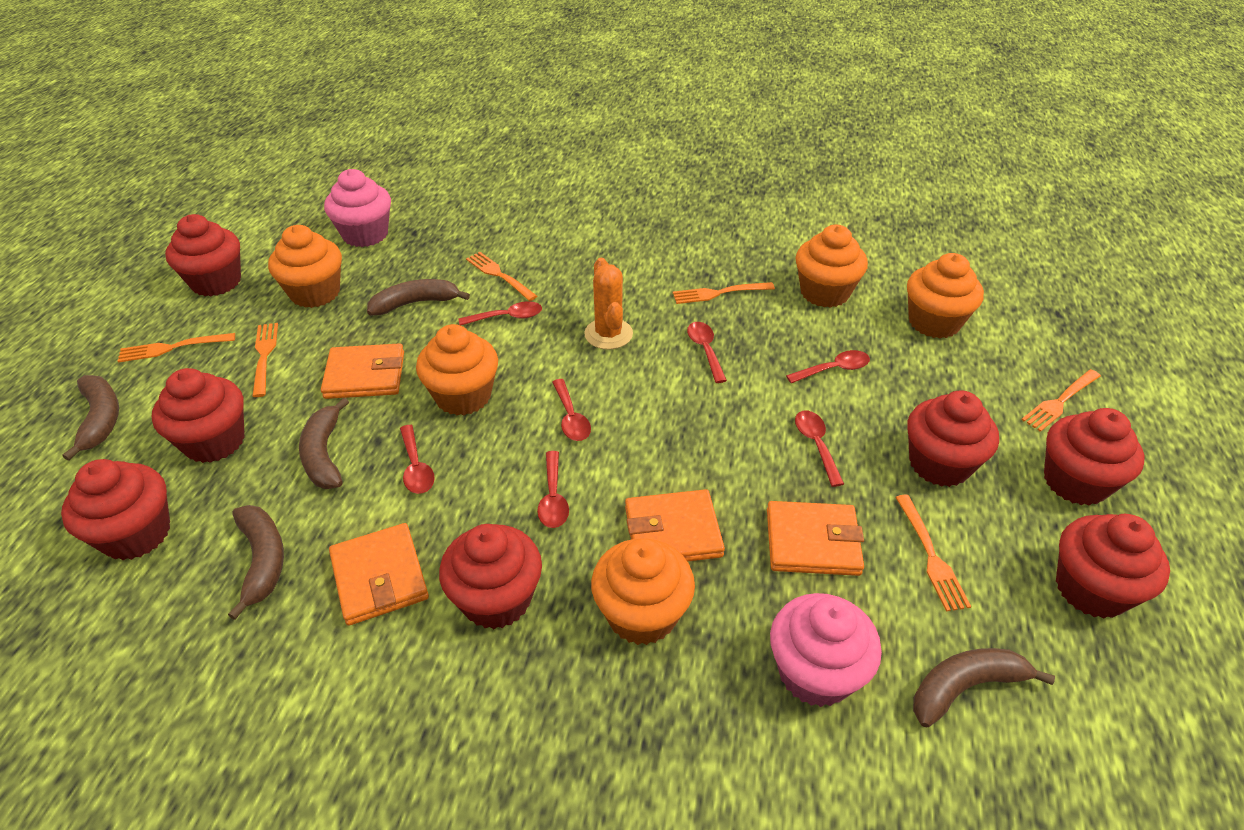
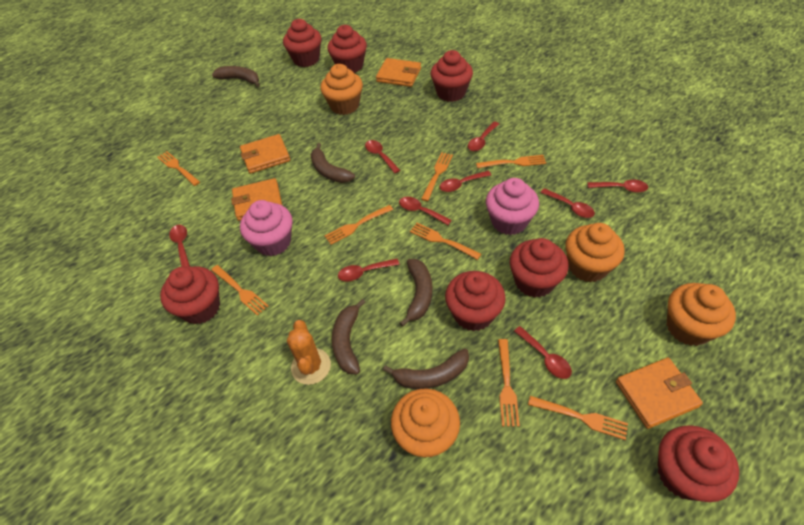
orange cupcake: 5 -> 4
orange fork: 6 -> 8
red spoon: 7 -> 9

